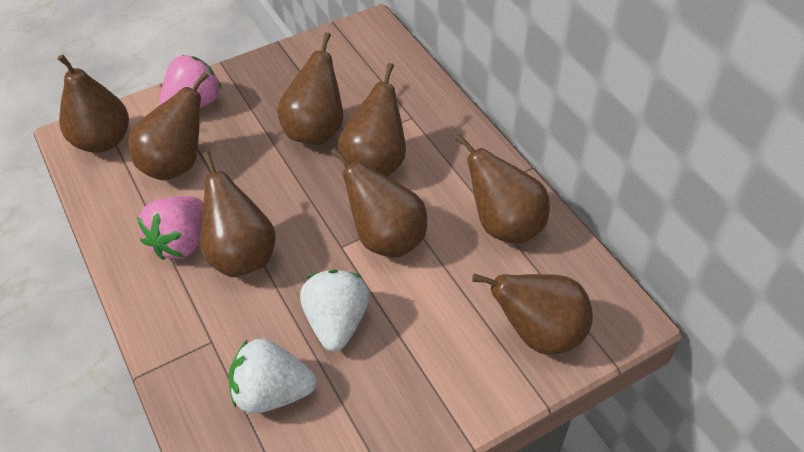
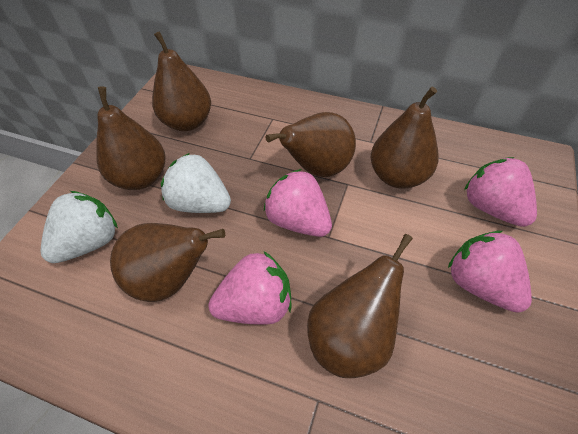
brown pear: 8 -> 6
pink strawberry: 2 -> 4

